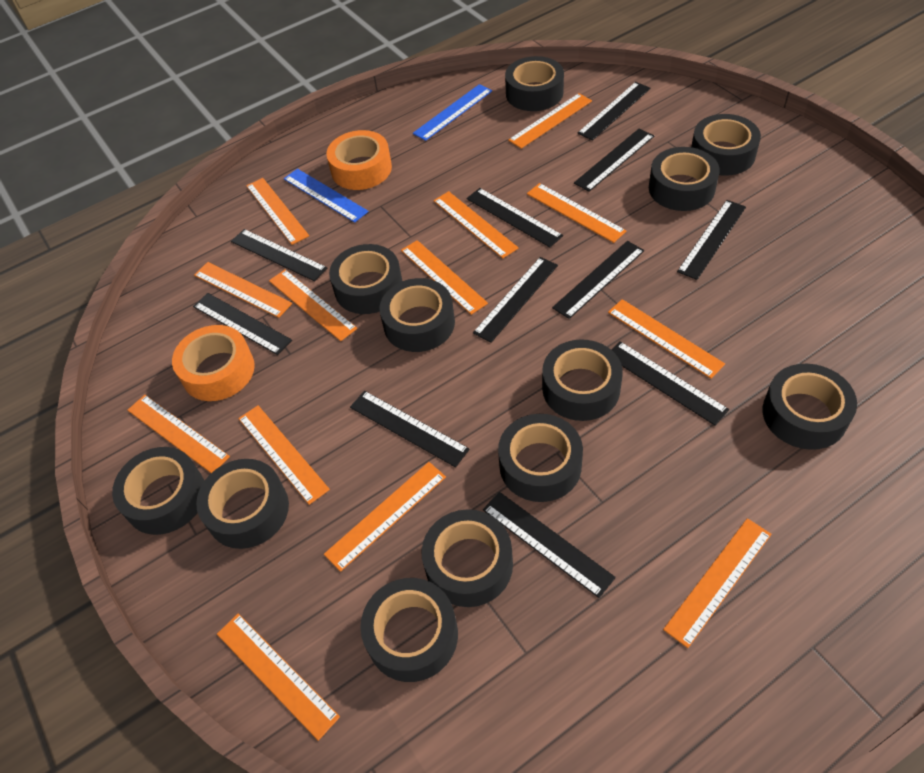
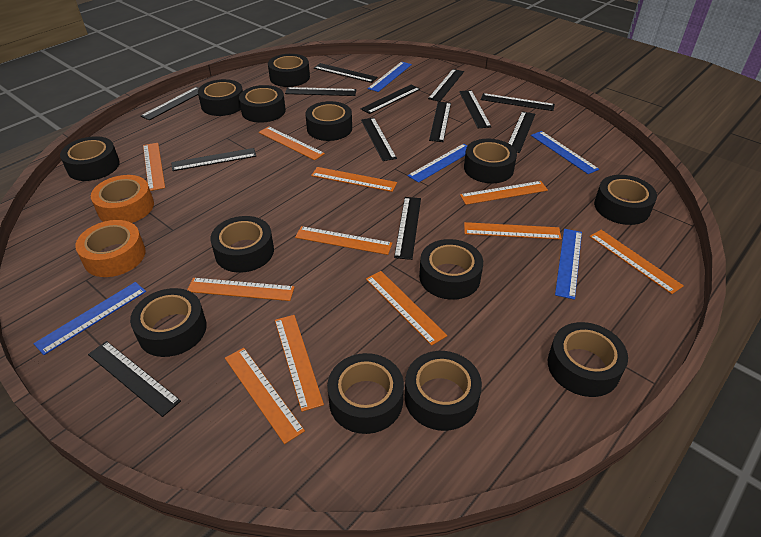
black ruler: 11 -> 13
black tape: 12 -> 13
blue ruler: 2 -> 5
orange ruler: 13 -> 11

